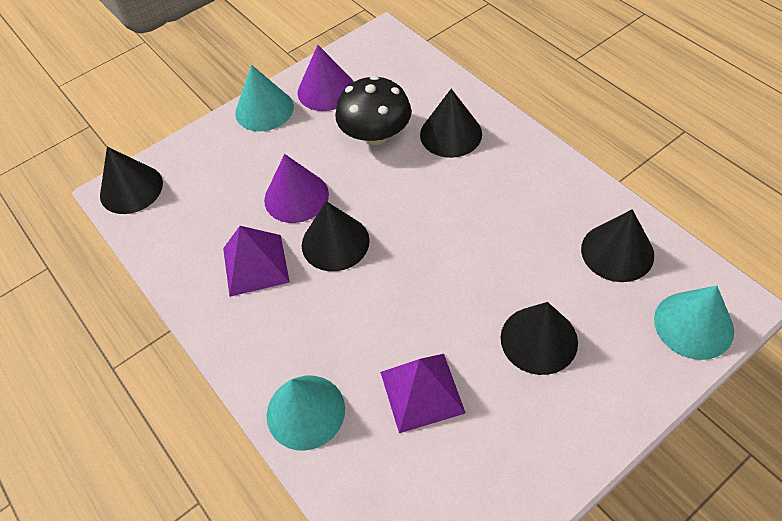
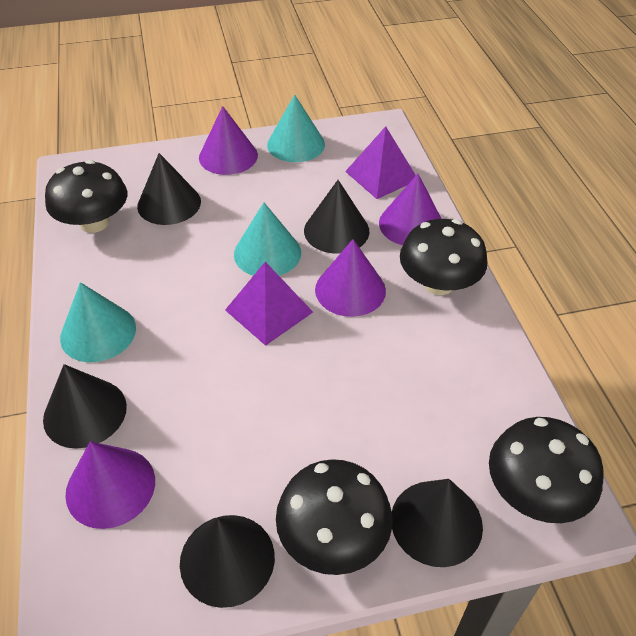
black mushroom: 1 -> 4
purple cone: 2 -> 4

